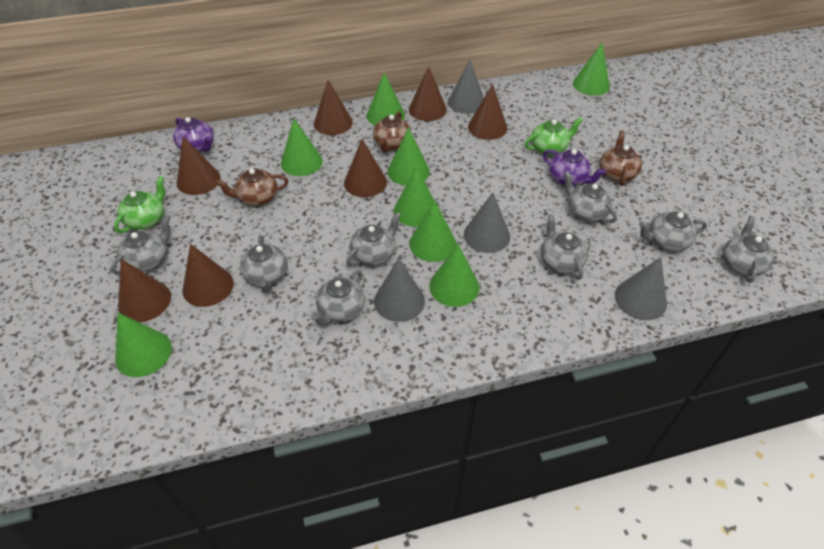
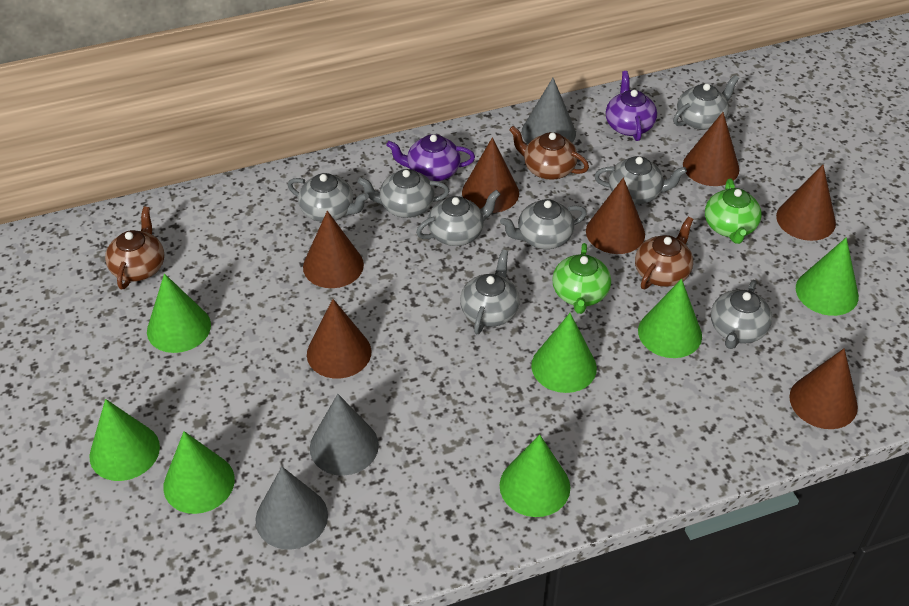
green cone: 8 -> 7
grey cone: 4 -> 3

